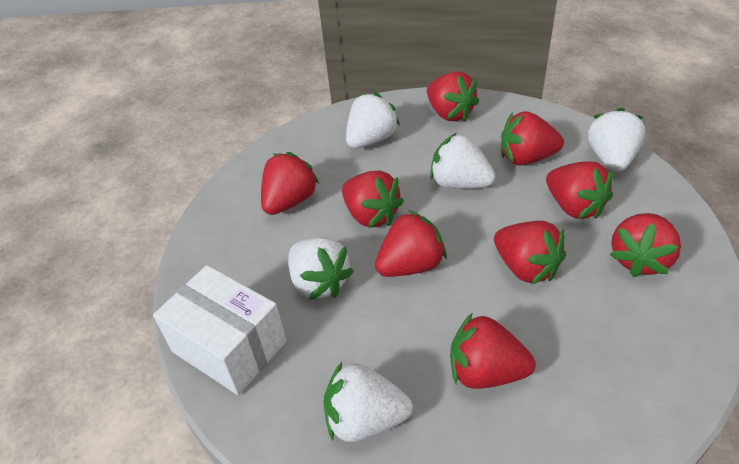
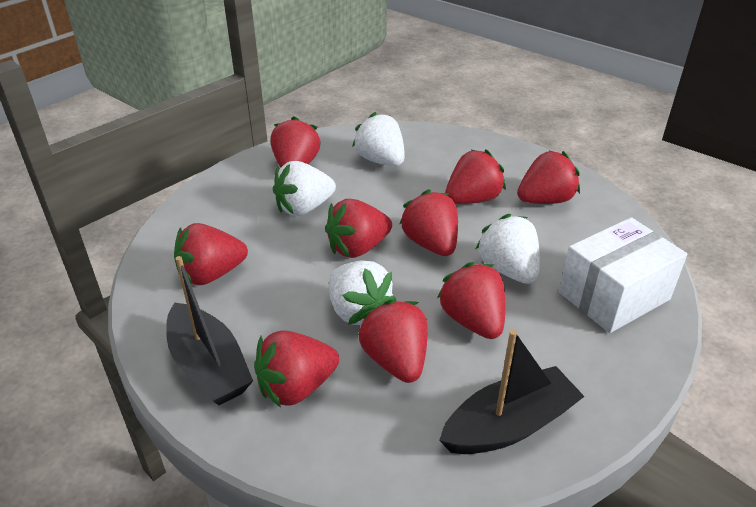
black boat: 0 -> 2
white strawberry: 5 -> 4

